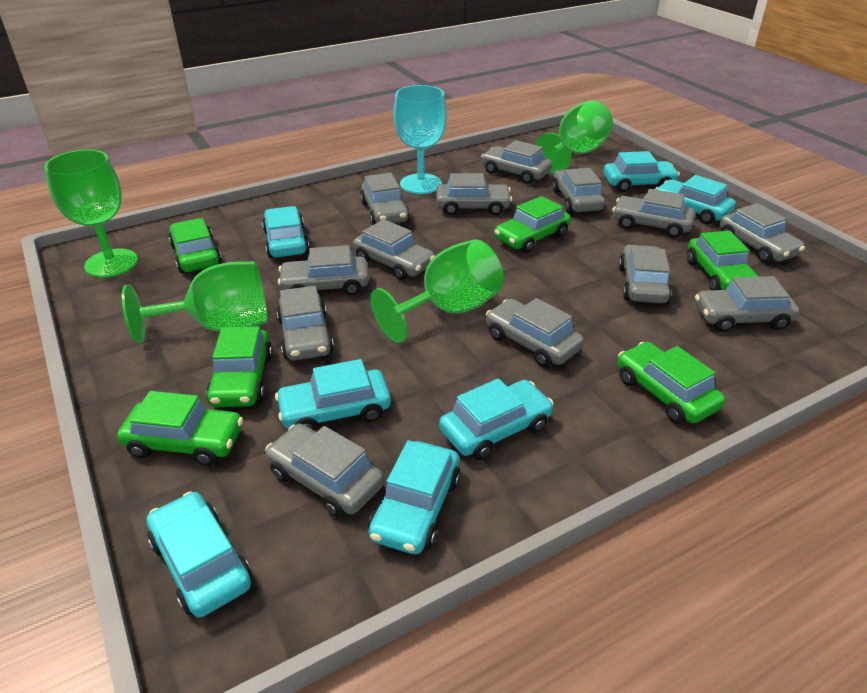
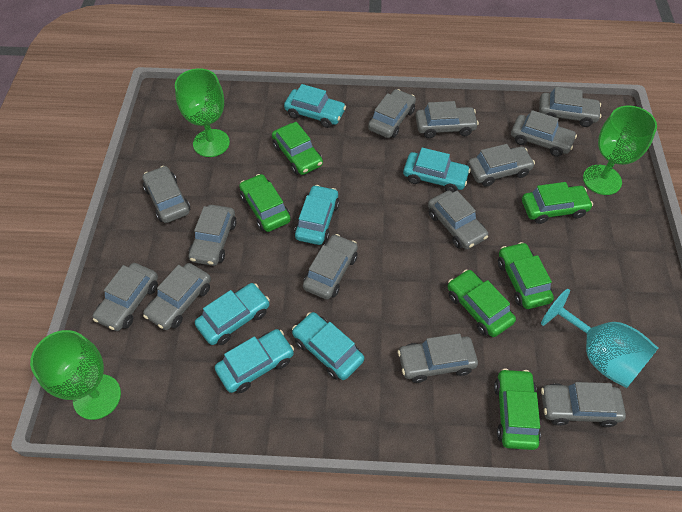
green goblet: 4 -> 3
turquoise car: 7 -> 6

